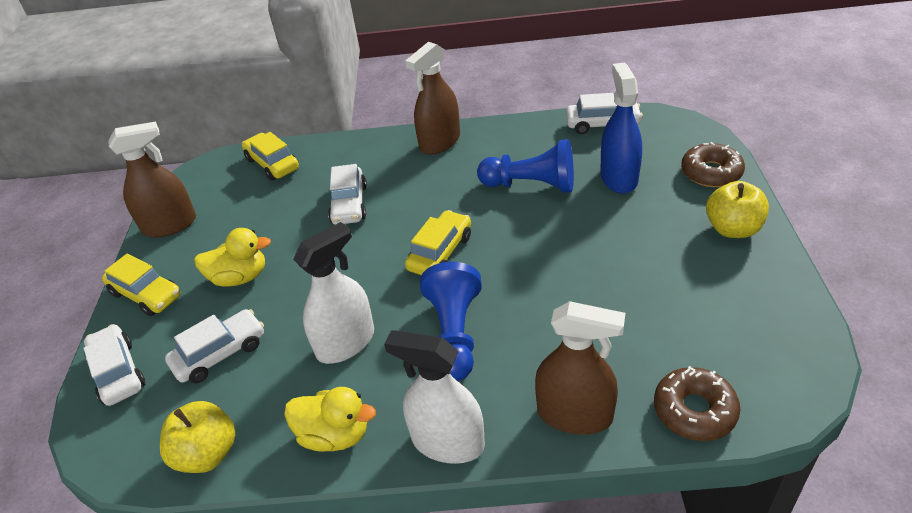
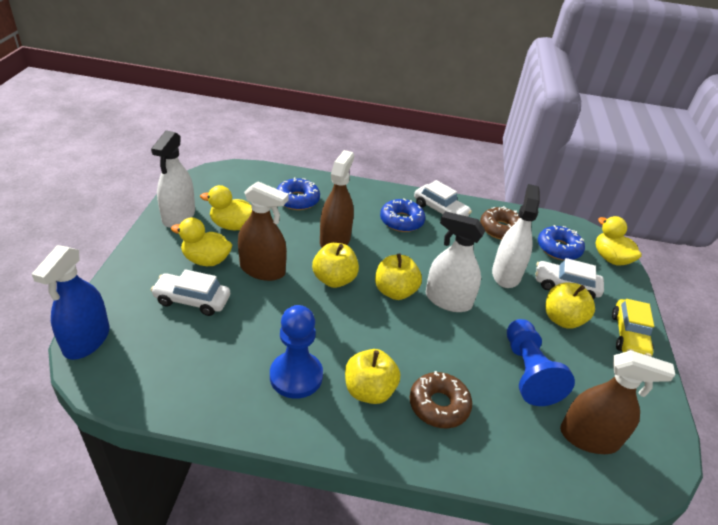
blue donut: 0 -> 3
white car: 4 -> 3
white spray bottle: 2 -> 3
yellow apple: 2 -> 4
yellow car: 3 -> 1
yellow duck: 2 -> 3

